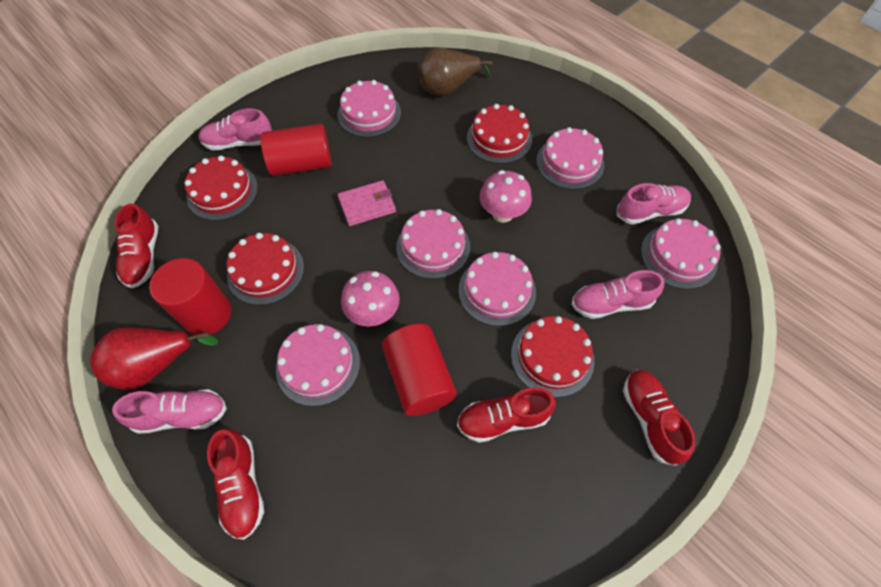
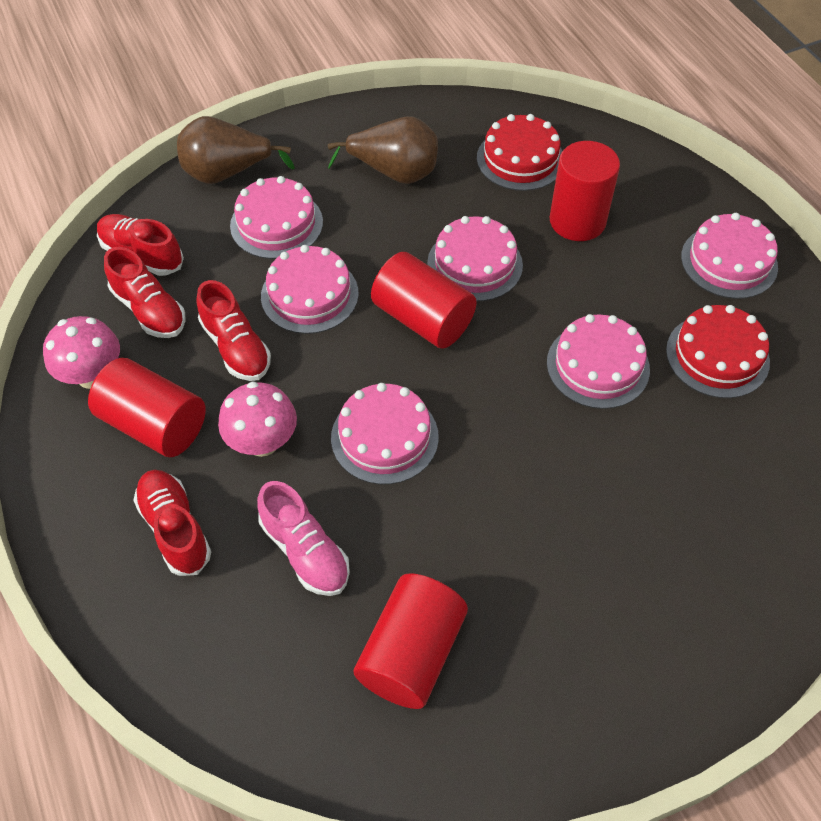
brown pear: 1 -> 2
pink shoe: 4 -> 1
pink wallet: 1 -> 0
red cake: 4 -> 2
red cylinder: 3 -> 4
red pear: 1 -> 0

